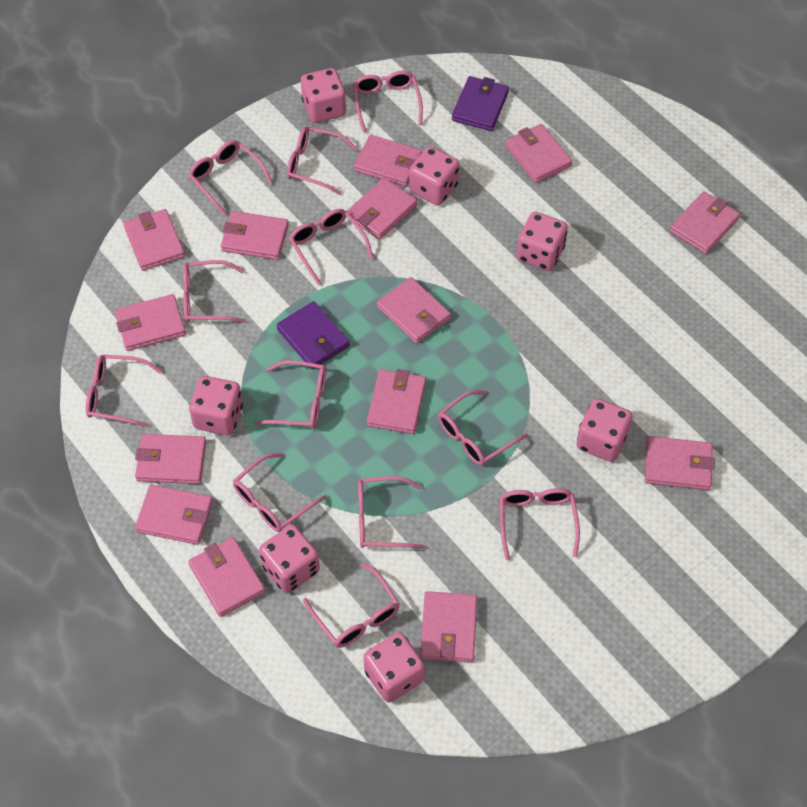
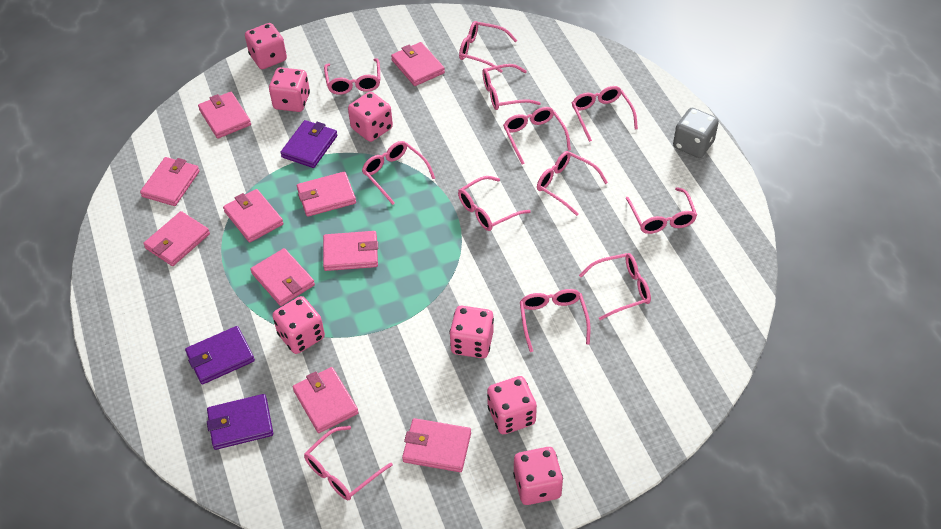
grey dice: 0 -> 1
pink wallet: 14 -> 10
purple wallet: 2 -> 3

